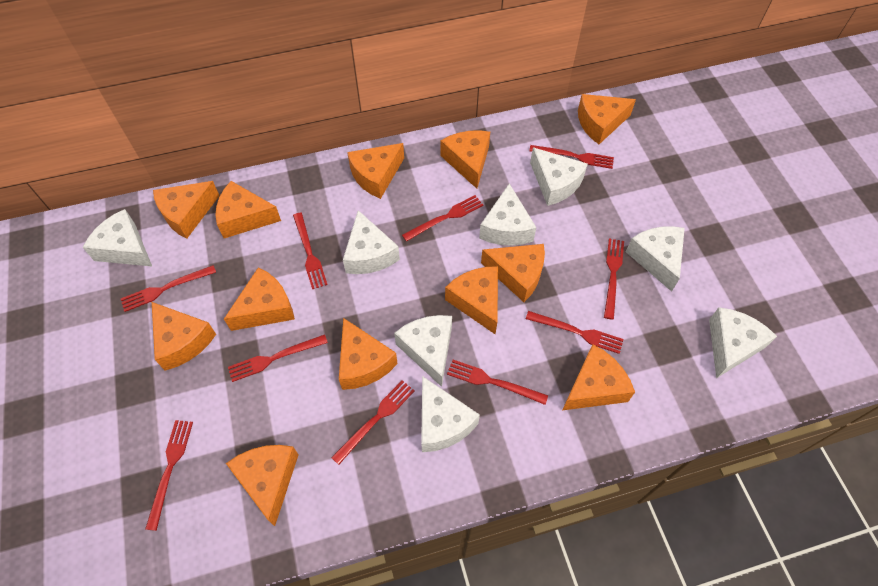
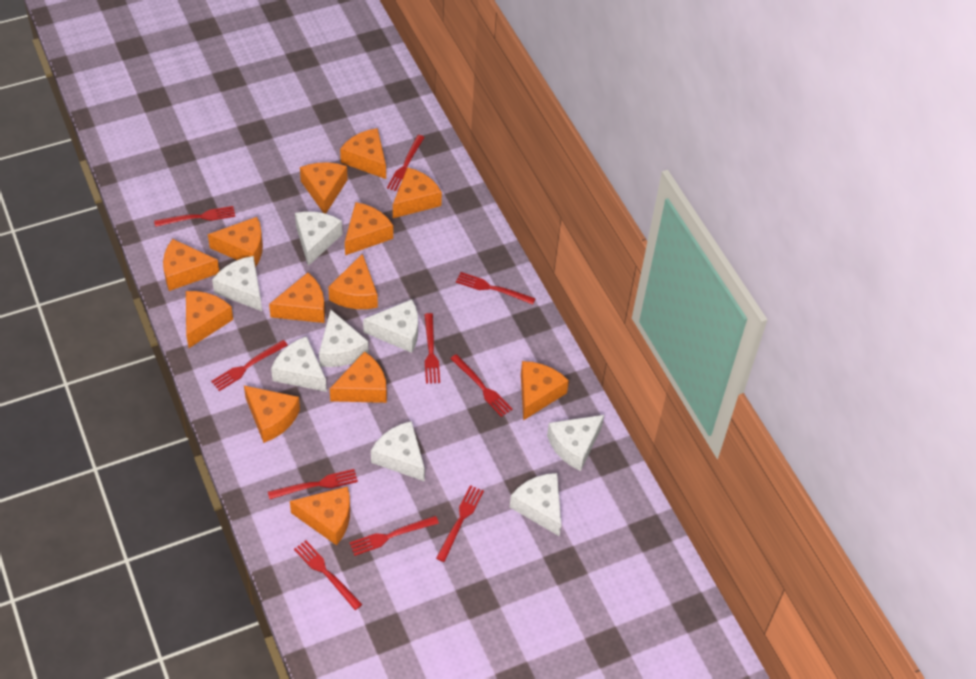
orange cheese: 12 -> 13

